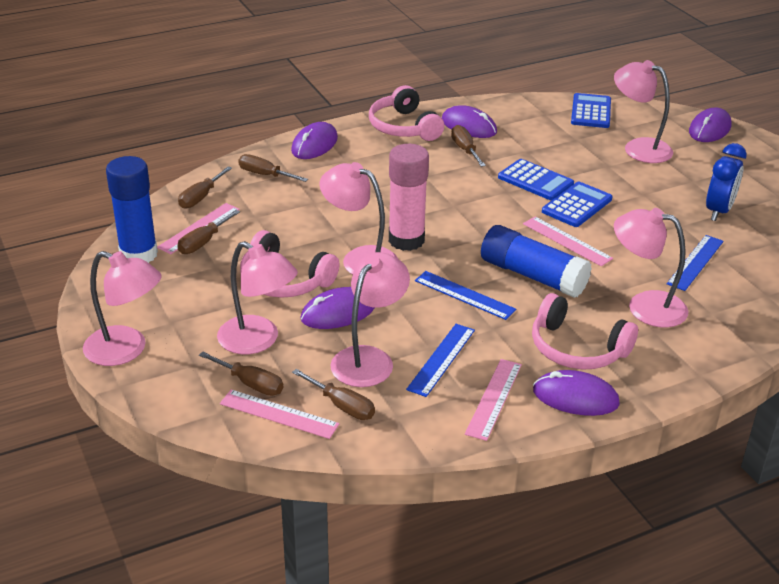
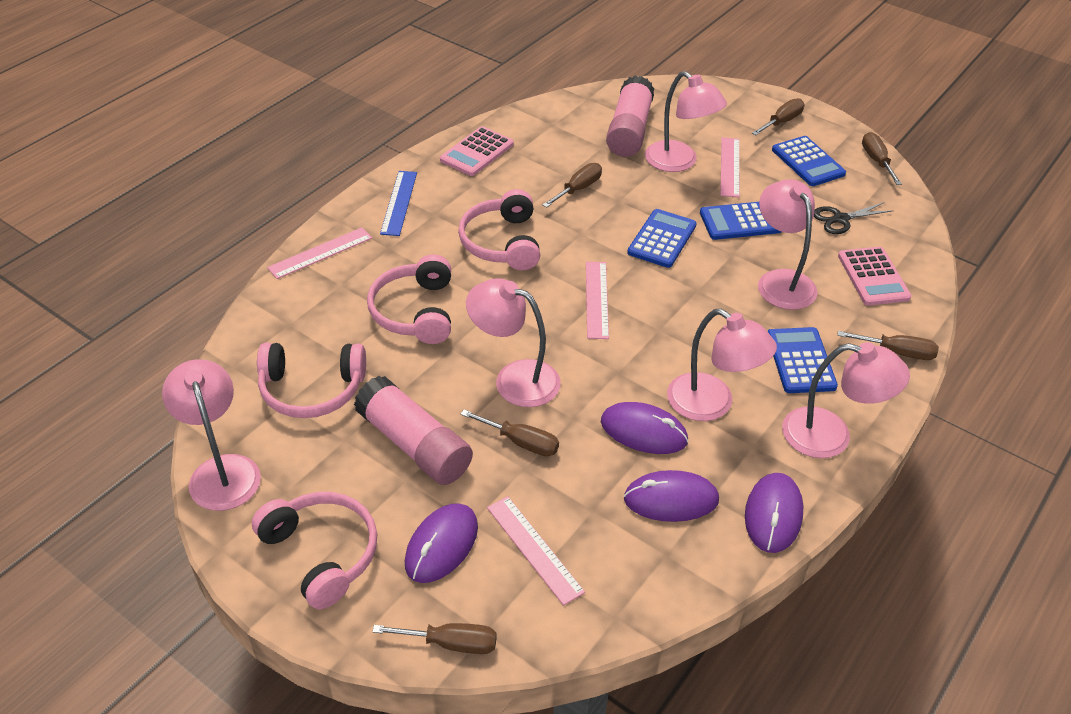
black scissors: 0 -> 1
blue calculator: 3 -> 4
blue clock: 1 -> 0
blue glue stick: 2 -> 0
blue ruler: 3 -> 1
pink calculator: 0 -> 2
pink glue stick: 1 -> 2
pink headphones: 3 -> 4
purple mouse: 5 -> 4

